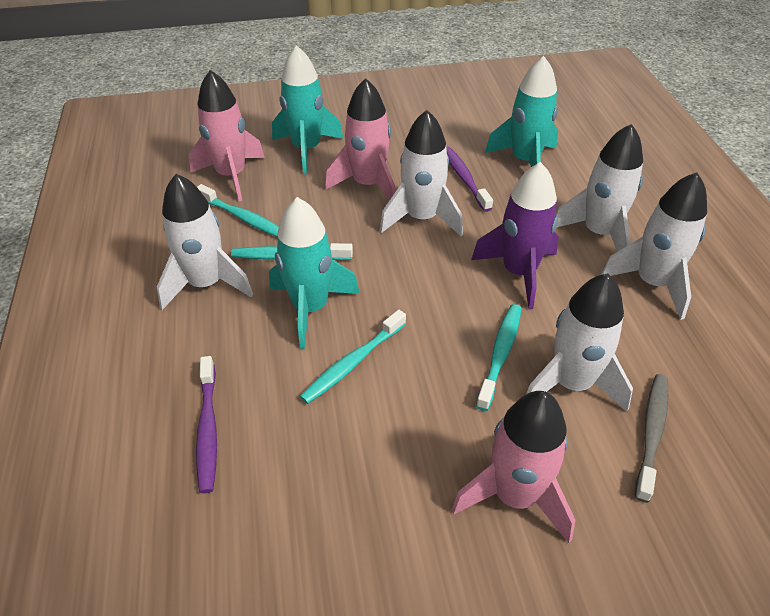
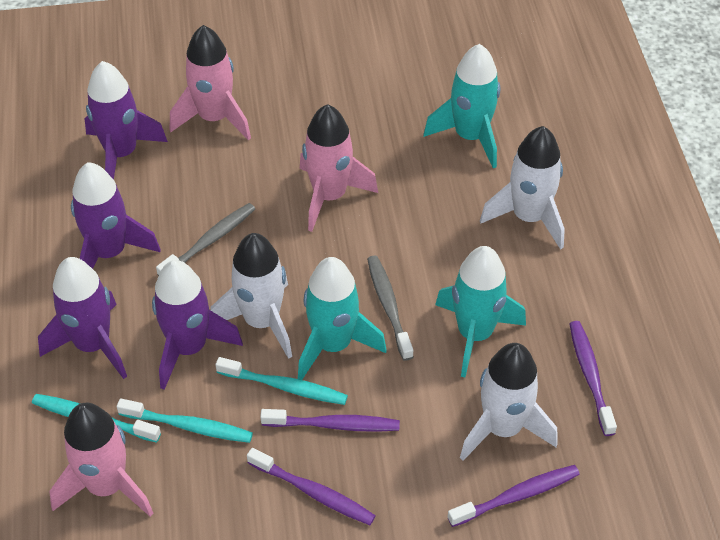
grey toothbrush: 1 -> 2
purple rocket: 1 -> 4
purple toothbrush: 2 -> 4
turquoise toothbrush: 4 -> 3
white rocket: 5 -> 3

